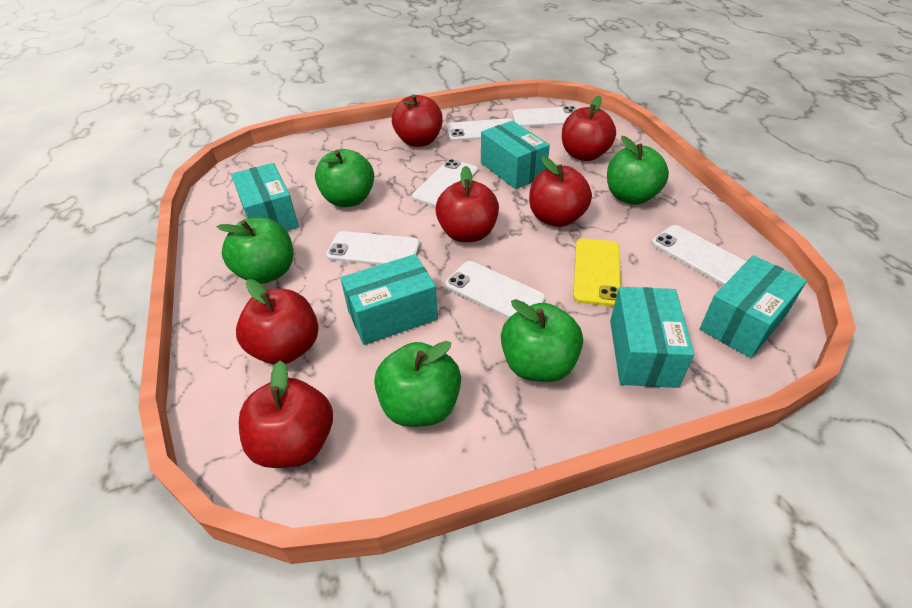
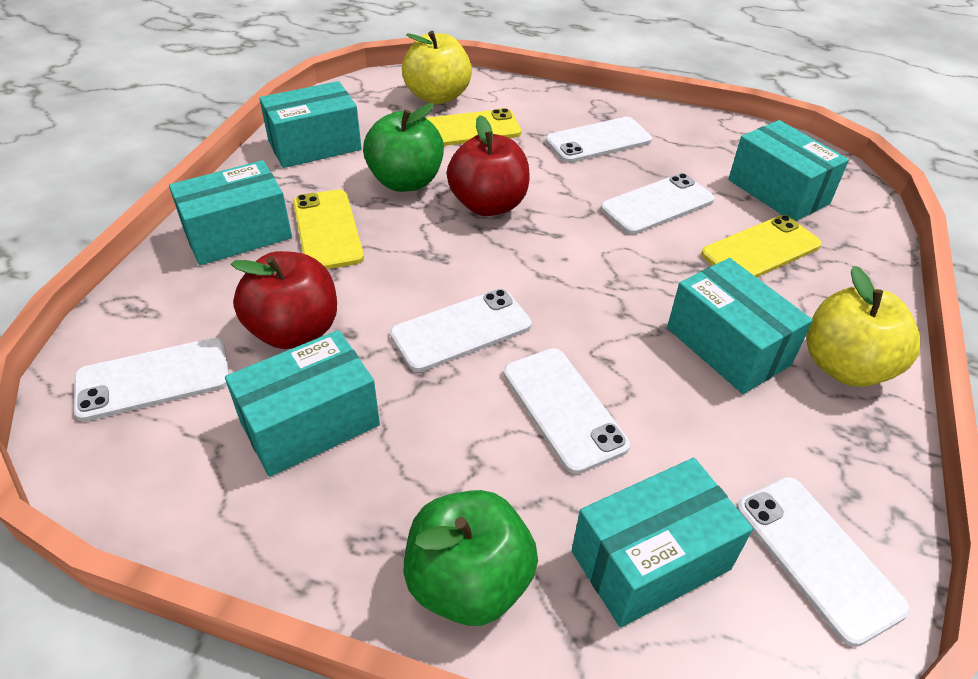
green apple: 5 -> 2
red apple: 6 -> 2
turquoise box: 5 -> 6
yellow apple: 0 -> 2
yellow phone: 1 -> 3

